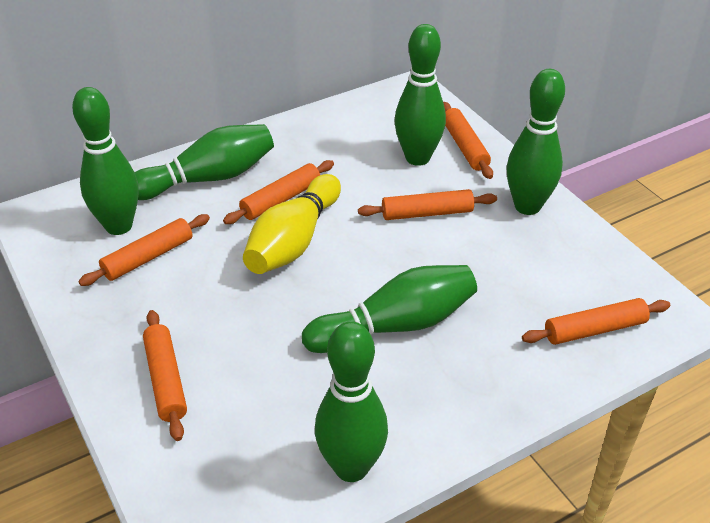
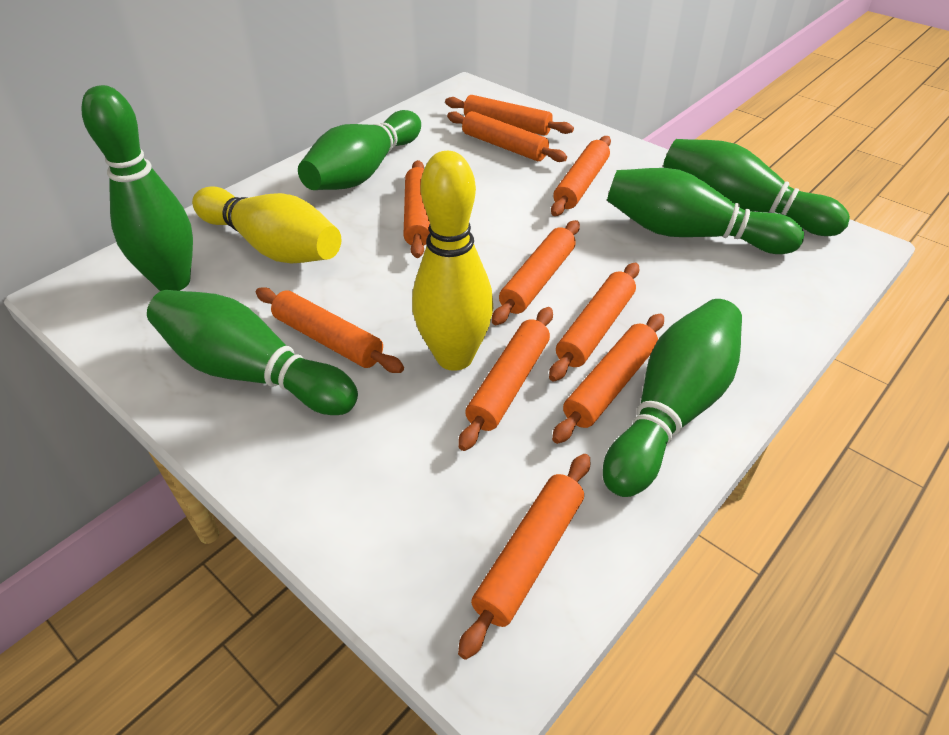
orange rolling pin: 6 -> 10
yellow bowling pin: 1 -> 2

